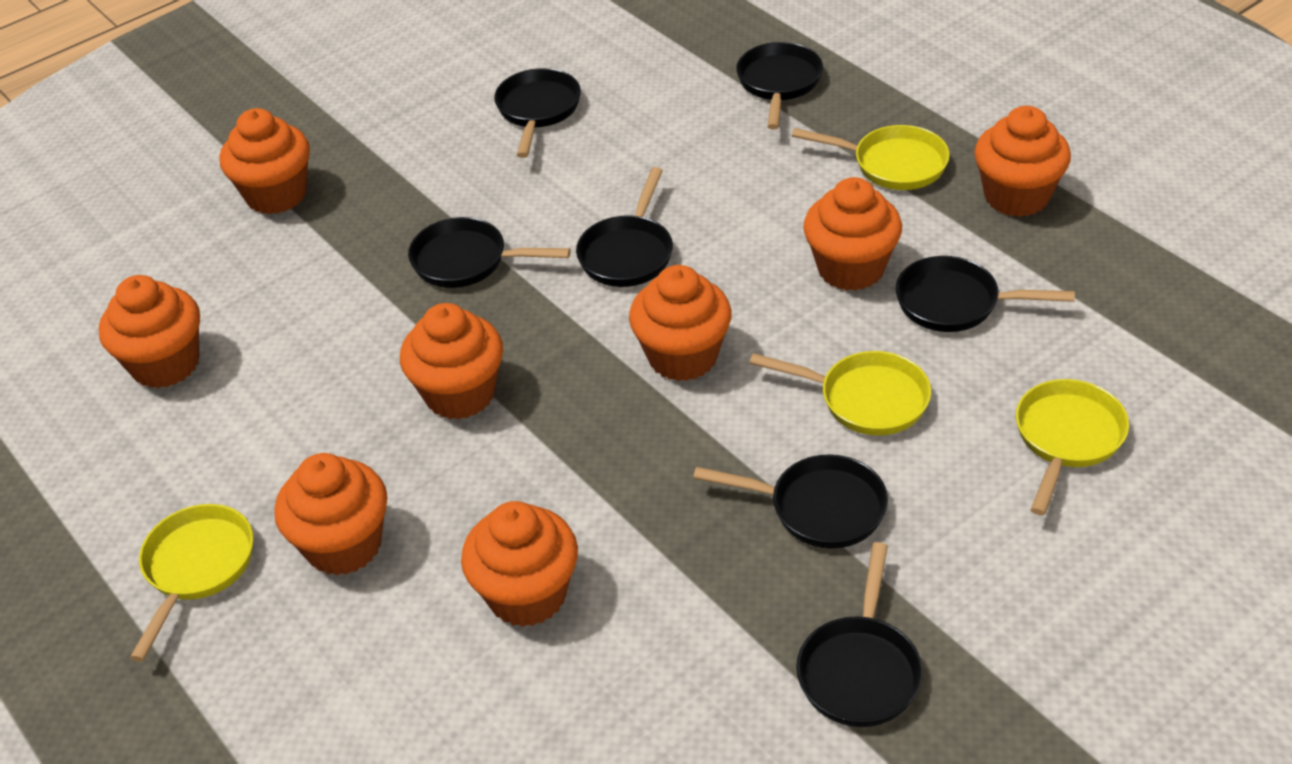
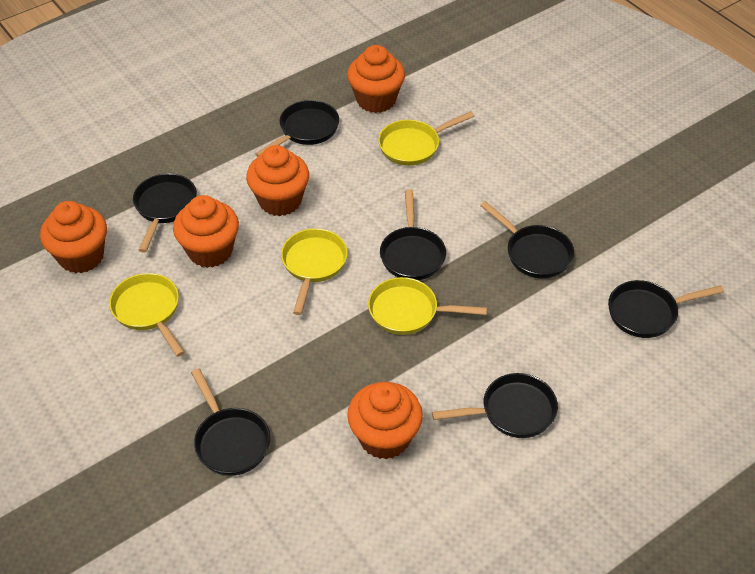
orange cupcake: 8 -> 5

